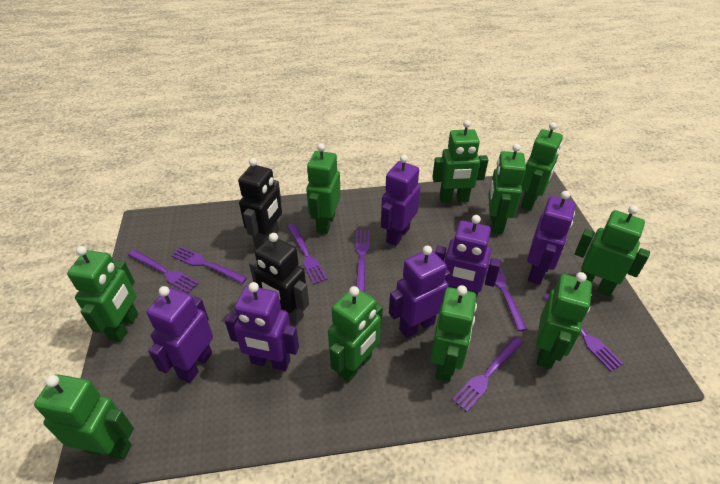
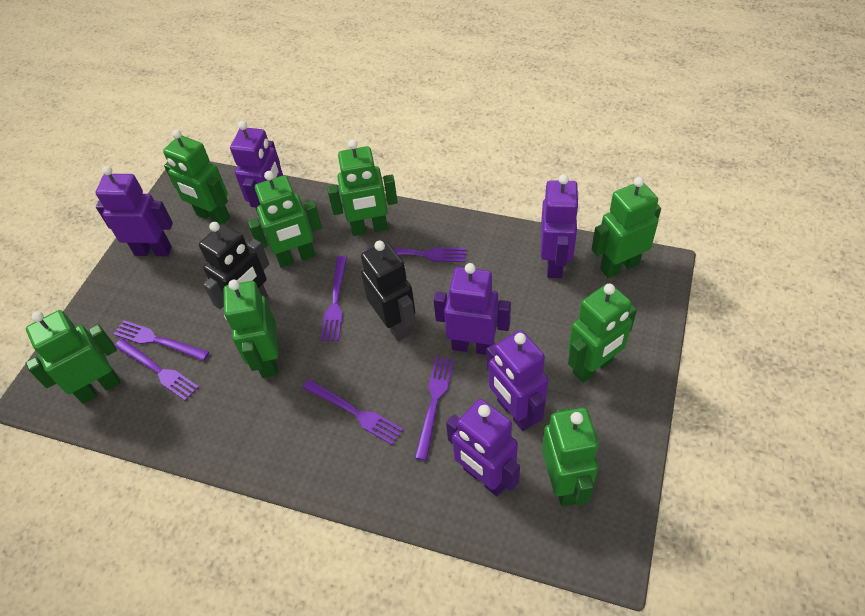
green robot: 10 -> 8
purple fork: 7 -> 6

